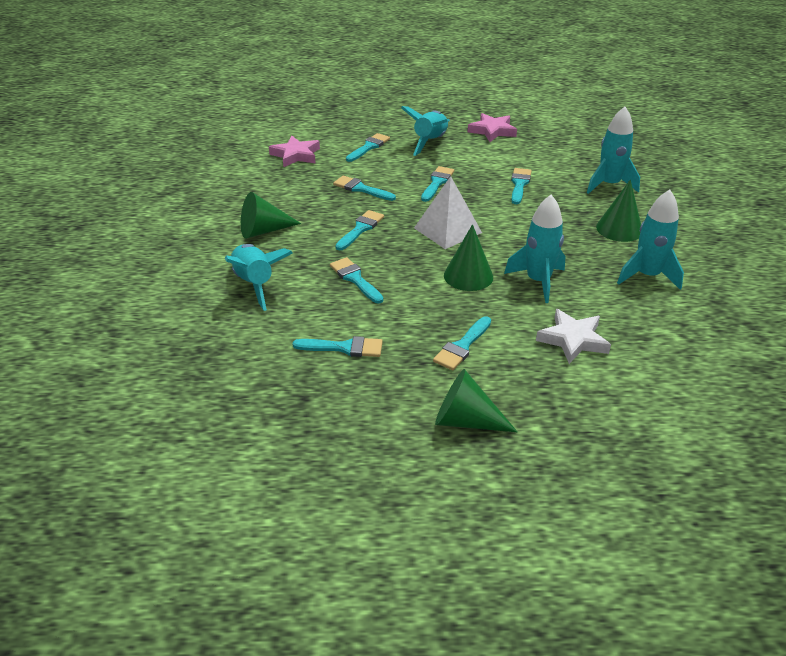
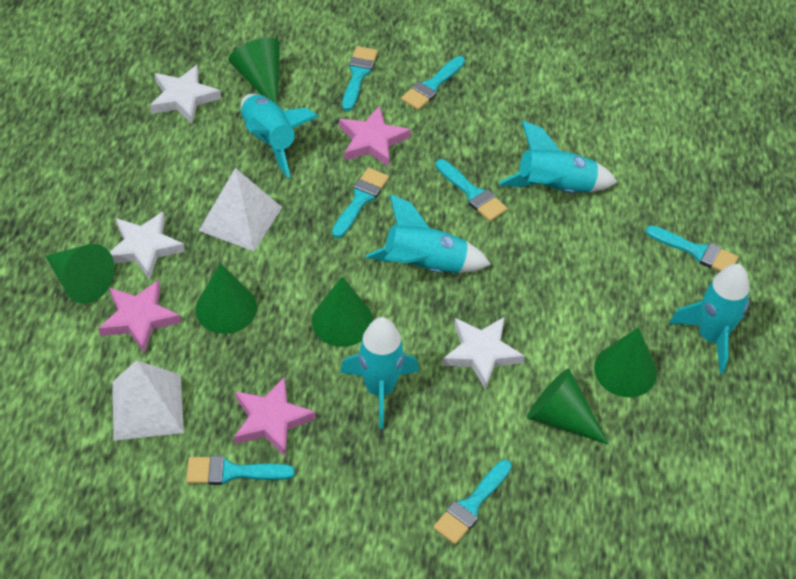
green cone: 4 -> 6
pink star: 2 -> 3
turquoise brush: 8 -> 7
white pyramid: 1 -> 2
white star: 1 -> 3

